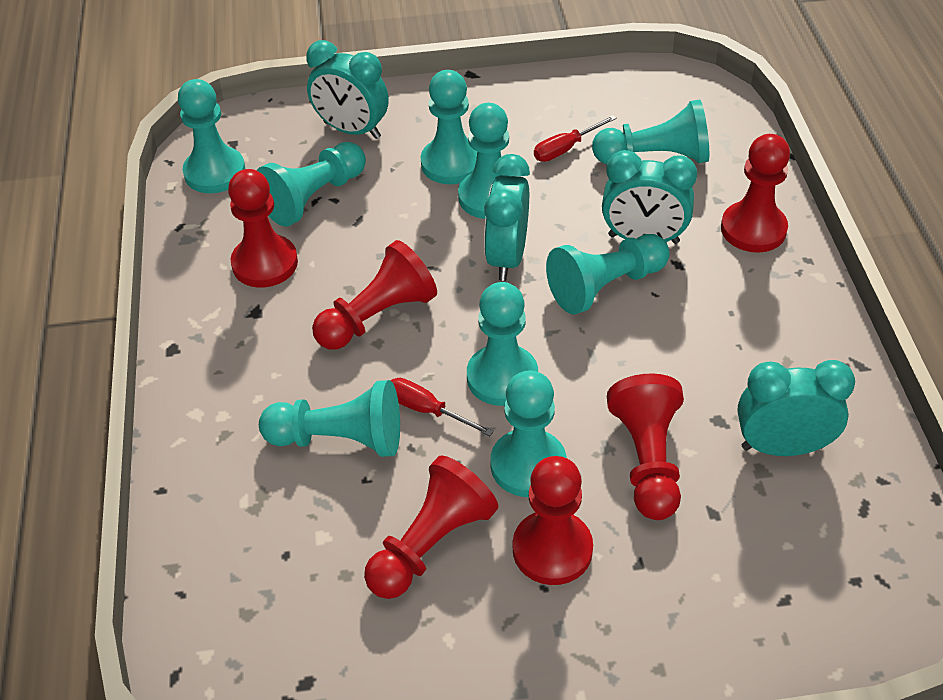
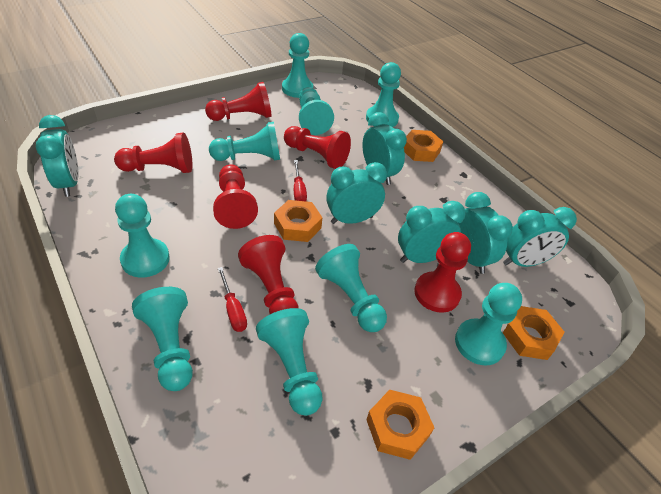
orange nut: 0 -> 4
turquoise clock: 4 -> 6

